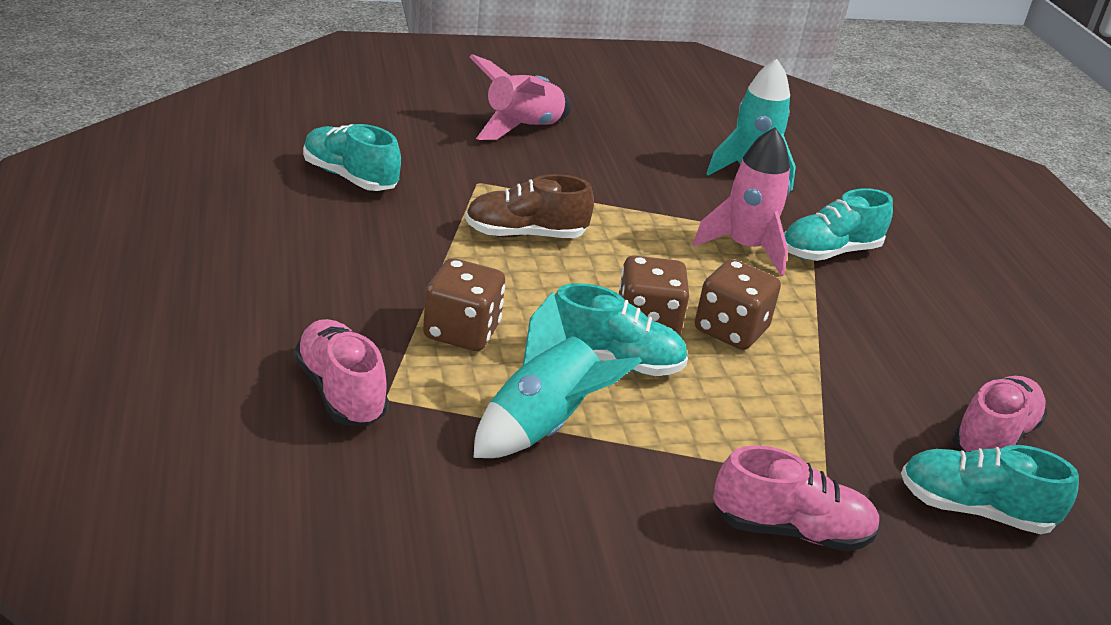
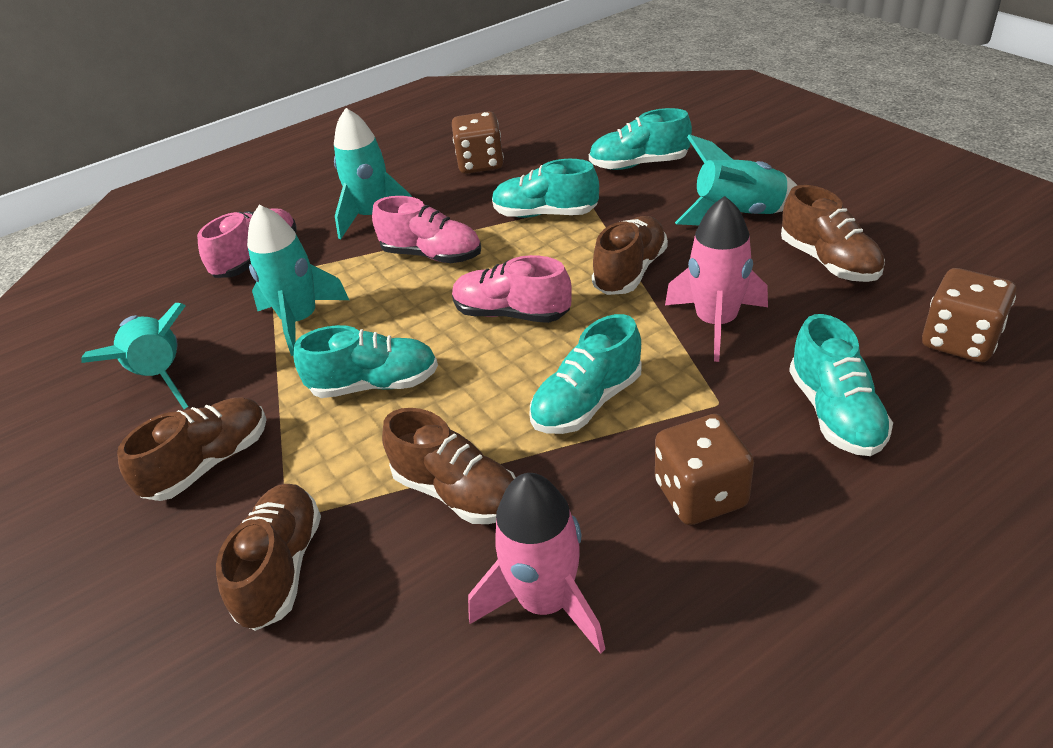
brown shoe: 1 -> 5
turquoise rocket: 2 -> 4
turquoise shoe: 4 -> 5

